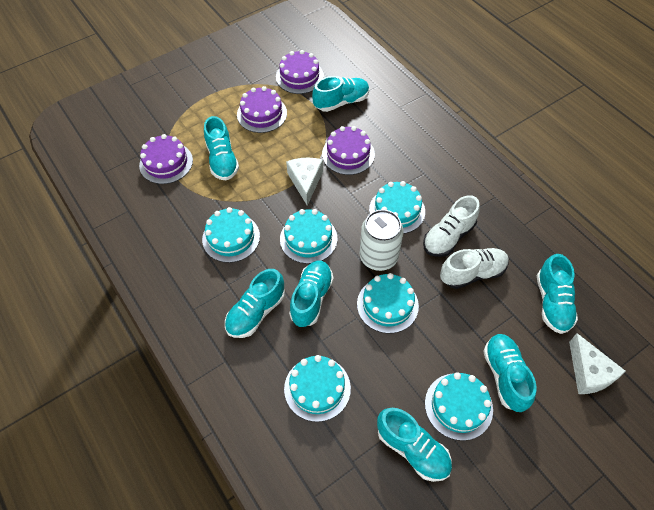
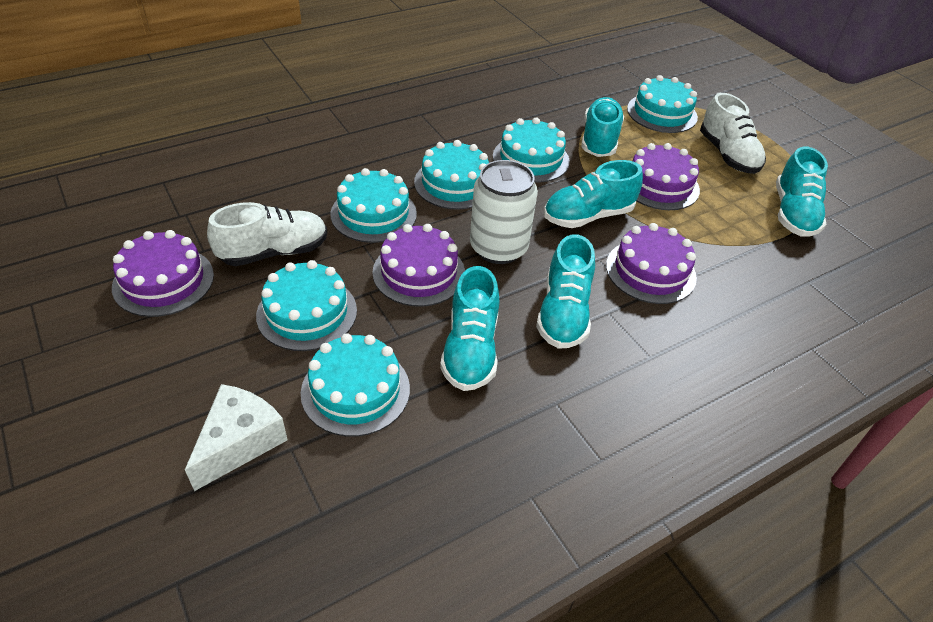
turquoise shoe: 7 -> 5
white cheese: 2 -> 1

